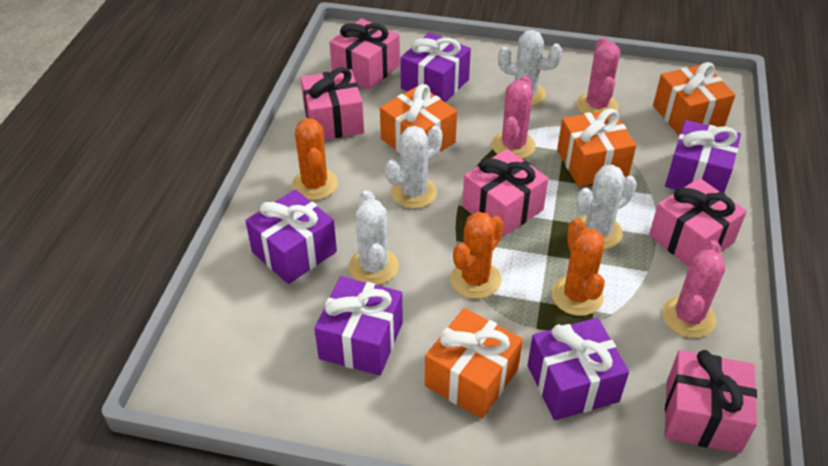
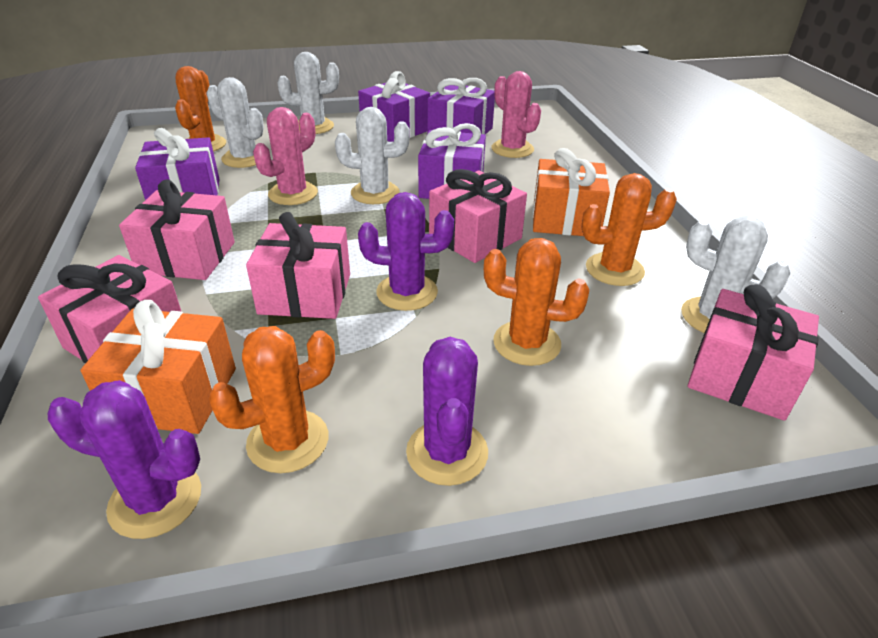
orange cactus: 3 -> 4
orange gift: 4 -> 2
pink cactus: 3 -> 2
purple cactus: 0 -> 3
purple gift: 5 -> 4

